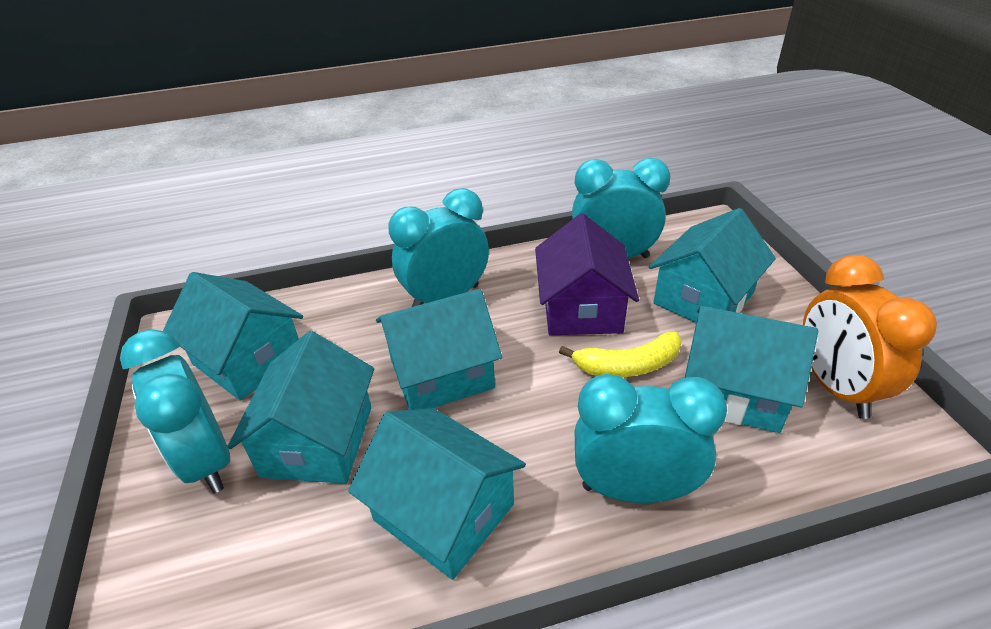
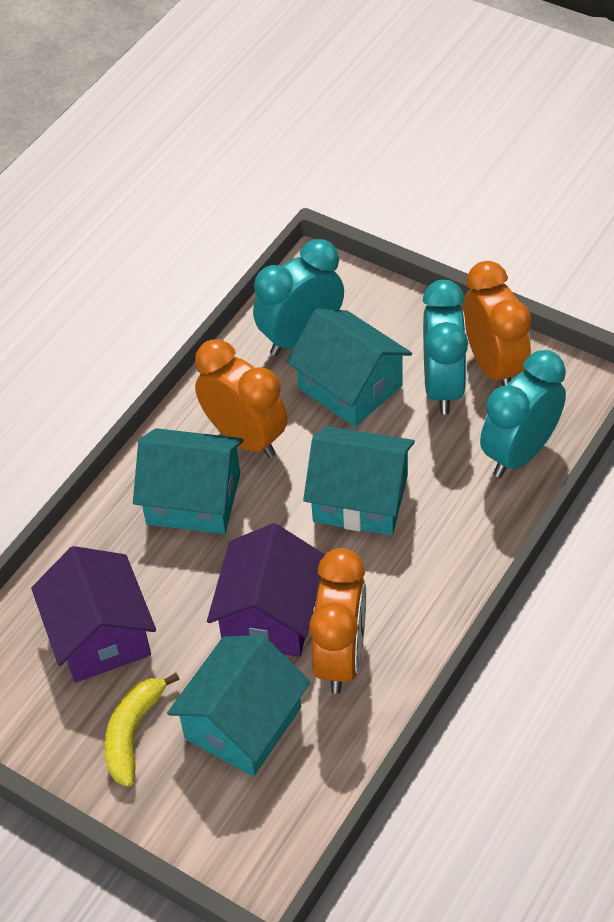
orange clock: 1 -> 3
purple house: 1 -> 2
turquoise clock: 4 -> 3
turquoise house: 6 -> 4

